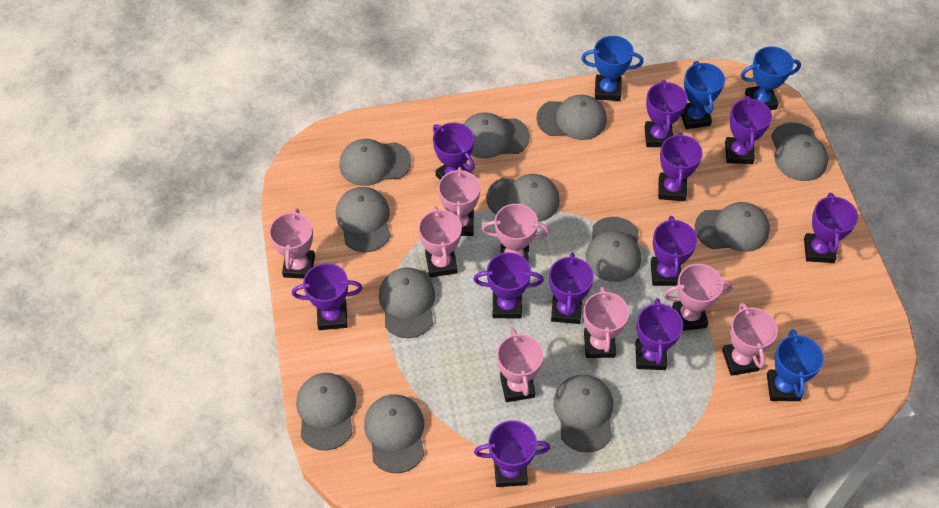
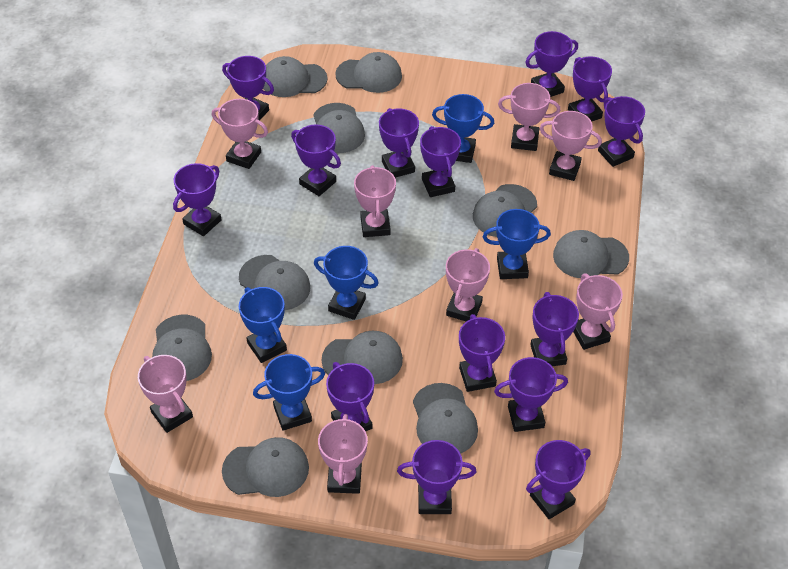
blue trophy: 4 -> 5
grey cap: 12 -> 10
purple trophy: 11 -> 14

